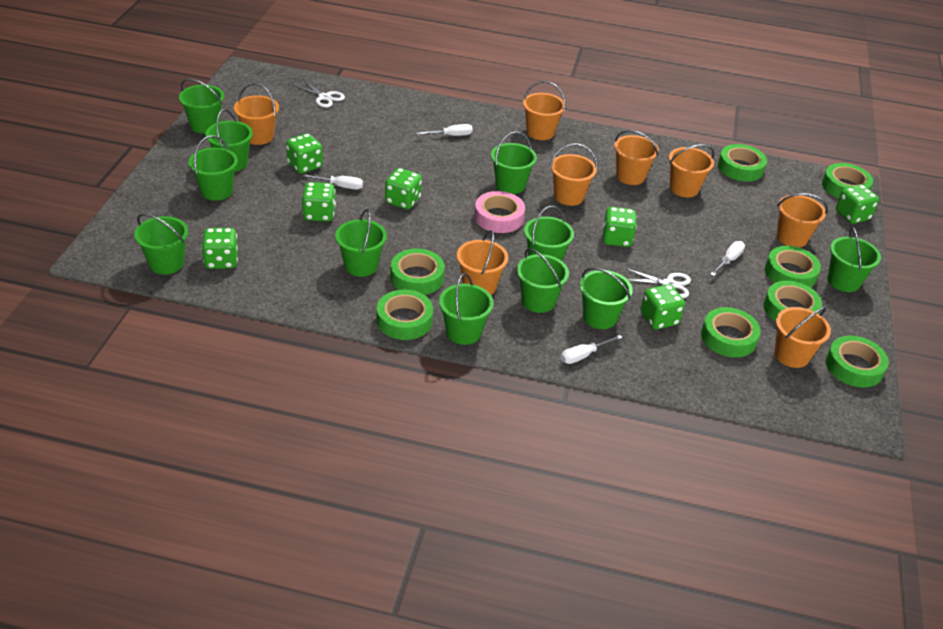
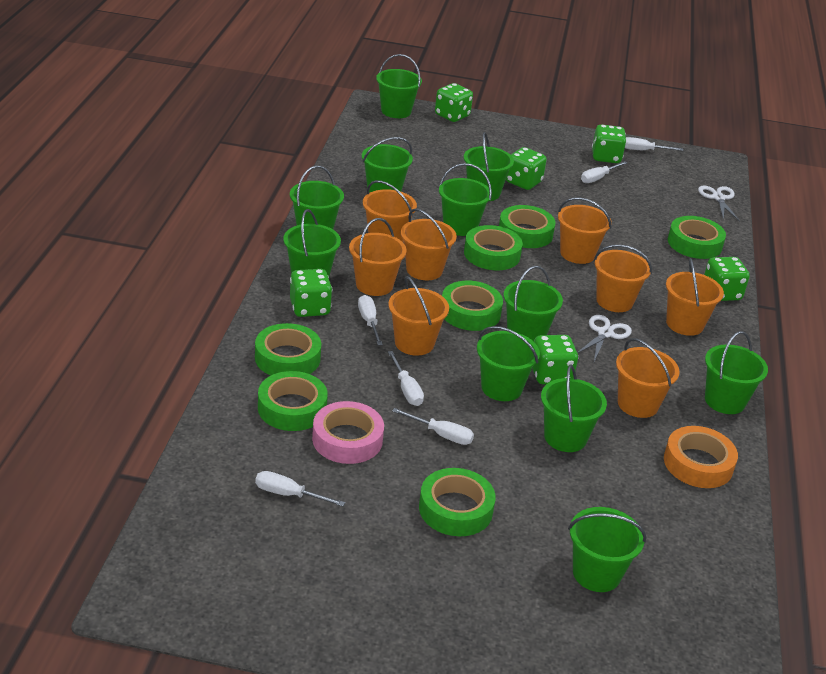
green dice: 7 -> 6
green tape: 8 -> 7
orange tape: 0 -> 1
white screwdriver: 4 -> 6

